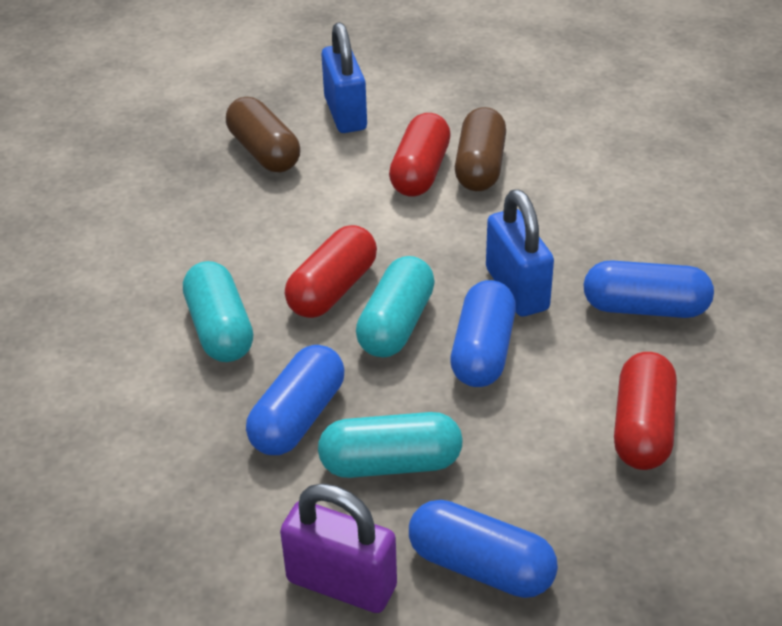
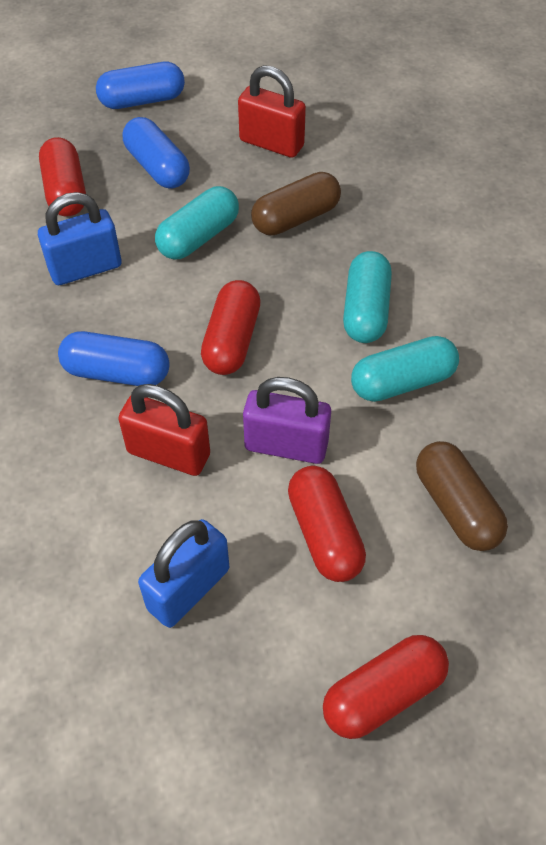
blue capsule: 4 -> 3
red capsule: 3 -> 4
red padlock: 0 -> 2

